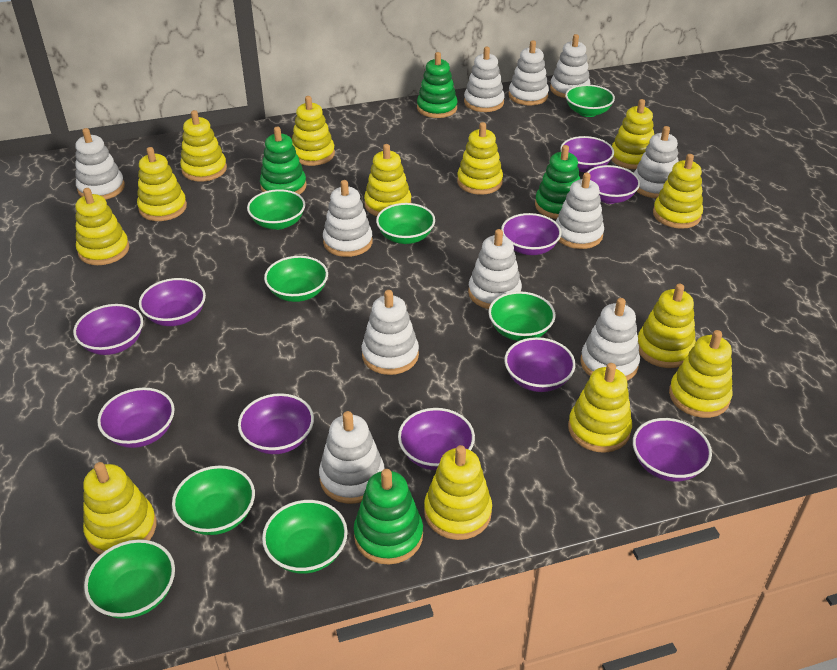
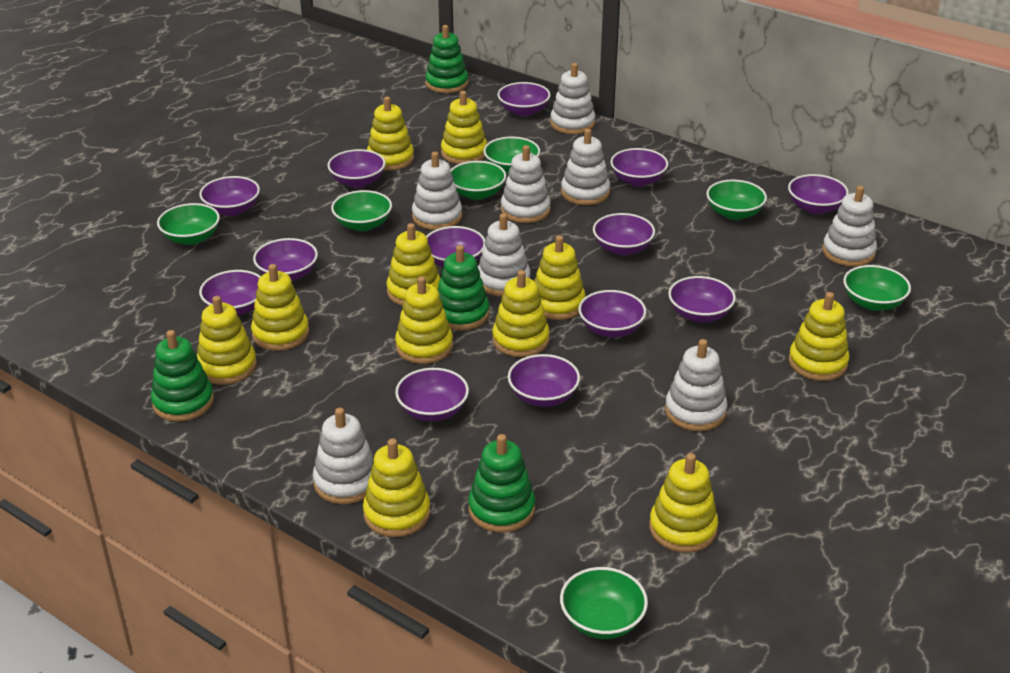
green bowl: 8 -> 7
purple bowl: 10 -> 13
white stacking toy: 11 -> 8
yellow stacking toy: 13 -> 11

